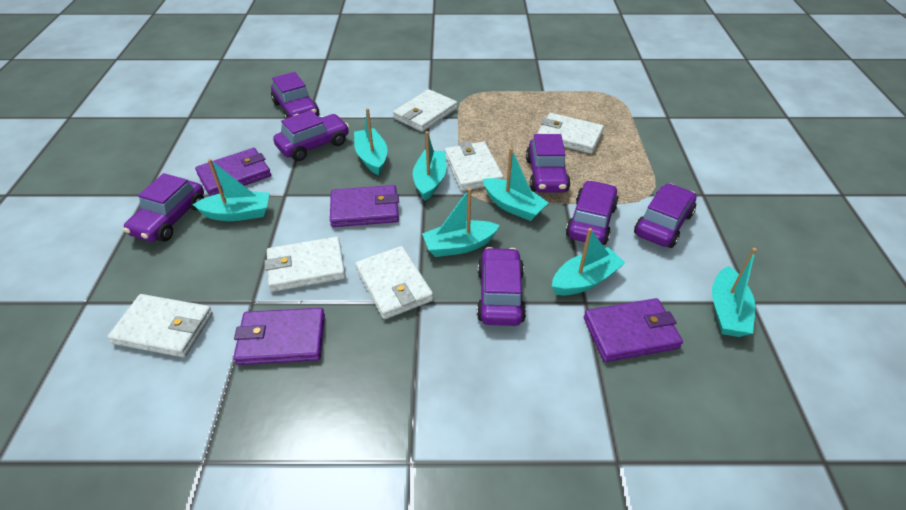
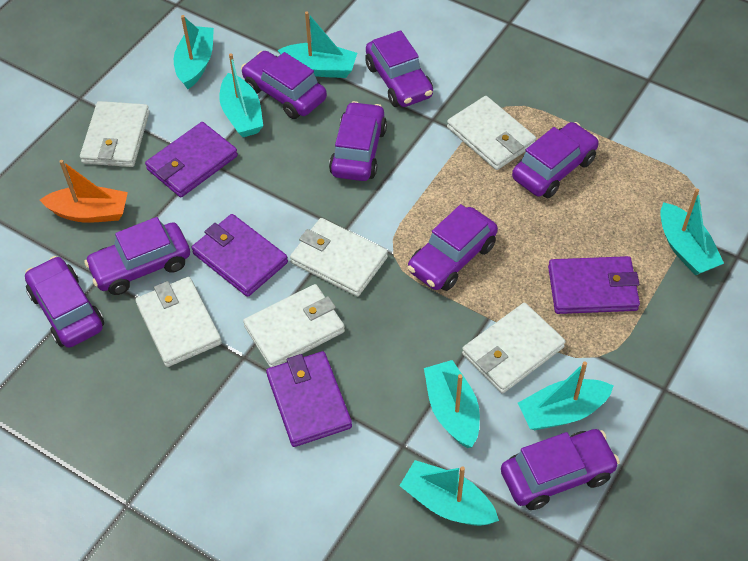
orange boat: 0 -> 1
purple car: 7 -> 8

